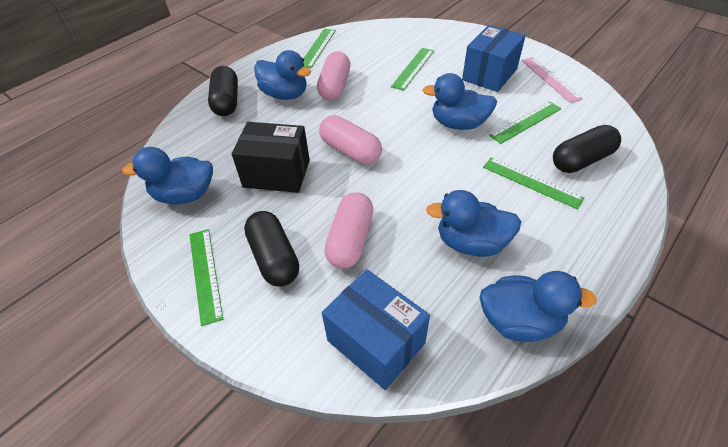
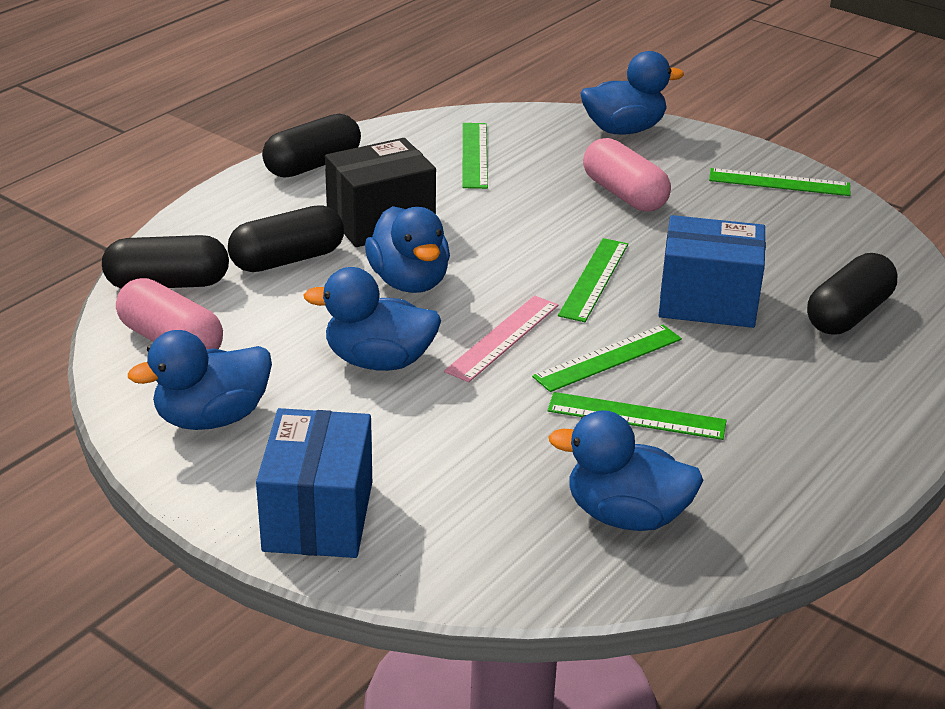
black capsule: 3 -> 4
pink capsule: 3 -> 2

